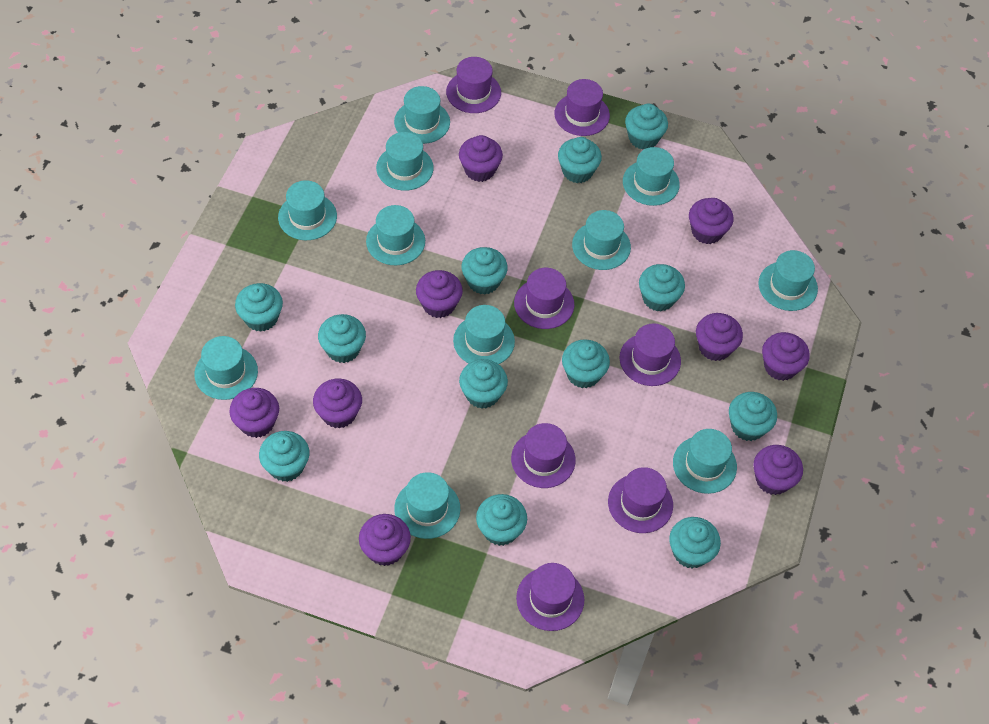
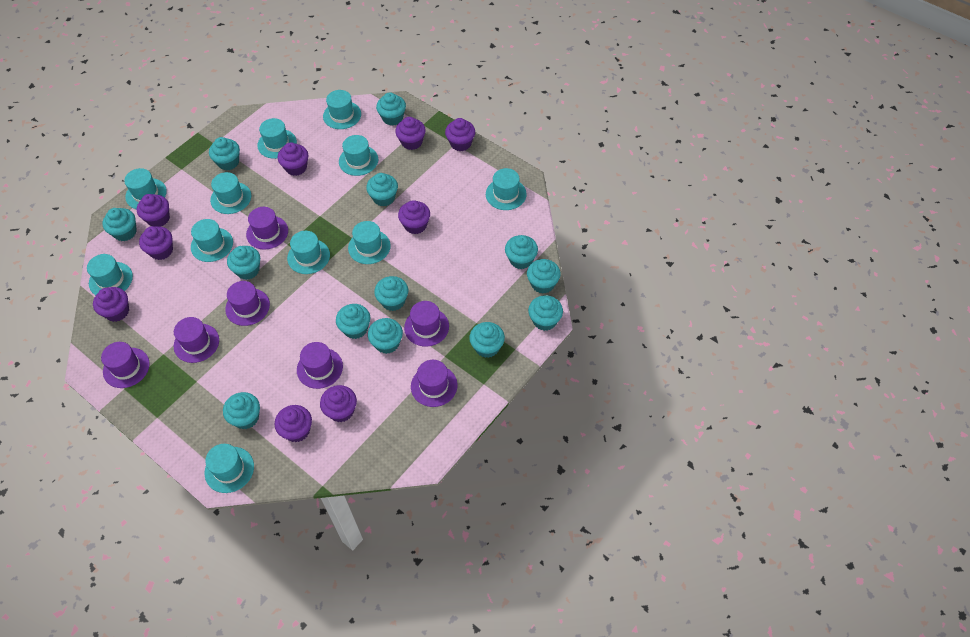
turquoise cupcake: 12 -> 13

